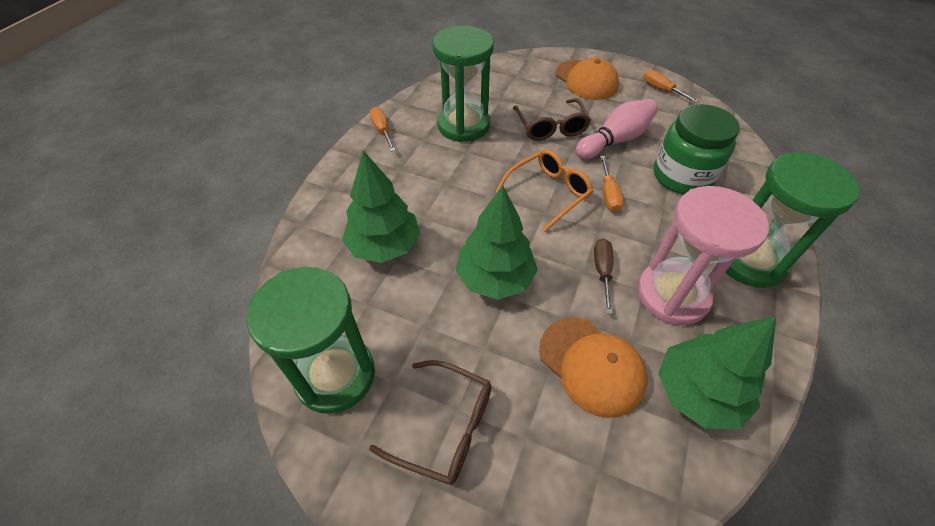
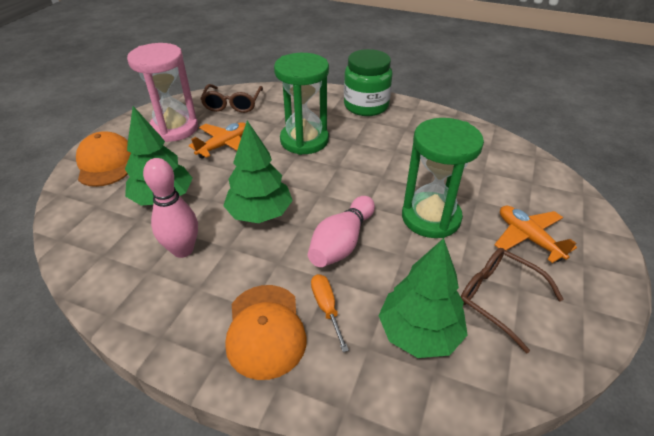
brown screwdriver: 1 -> 0
green hourglass: 3 -> 2
orange glasses: 1 -> 0
orange plane: 0 -> 2
orange screwdriver: 3 -> 1
pink bowling pin: 1 -> 2

